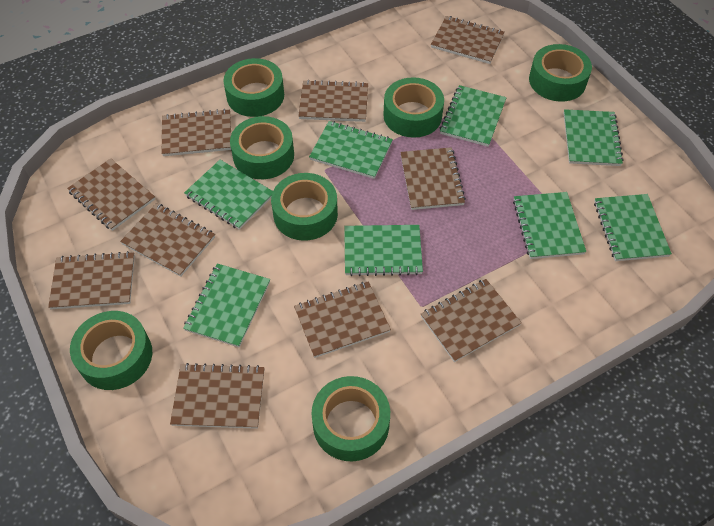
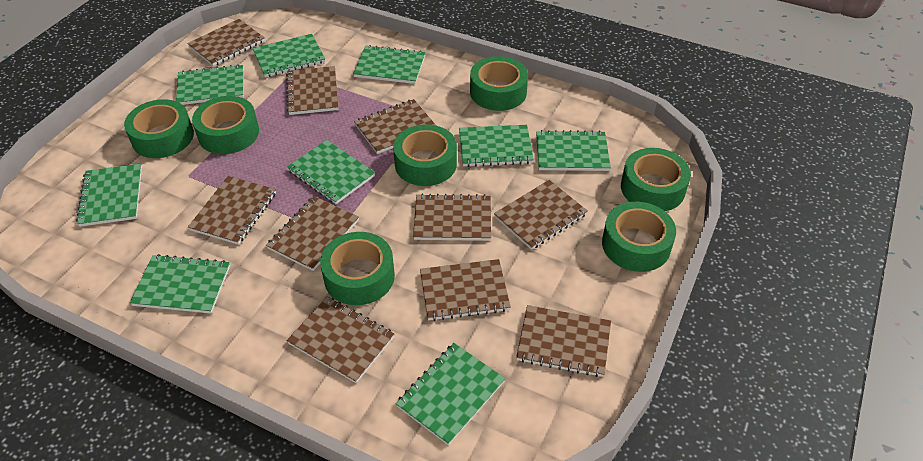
green notebook: 8 -> 9

